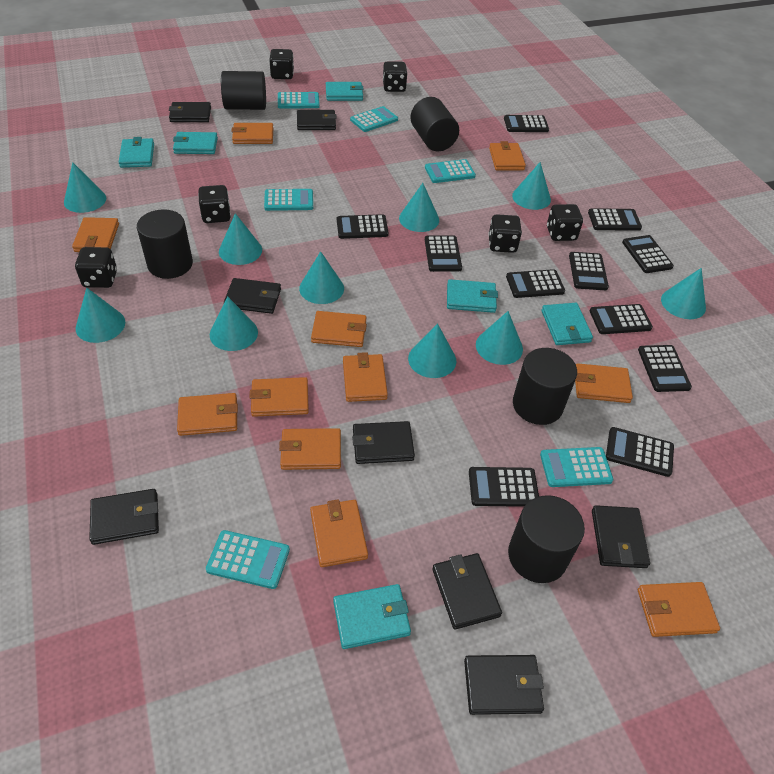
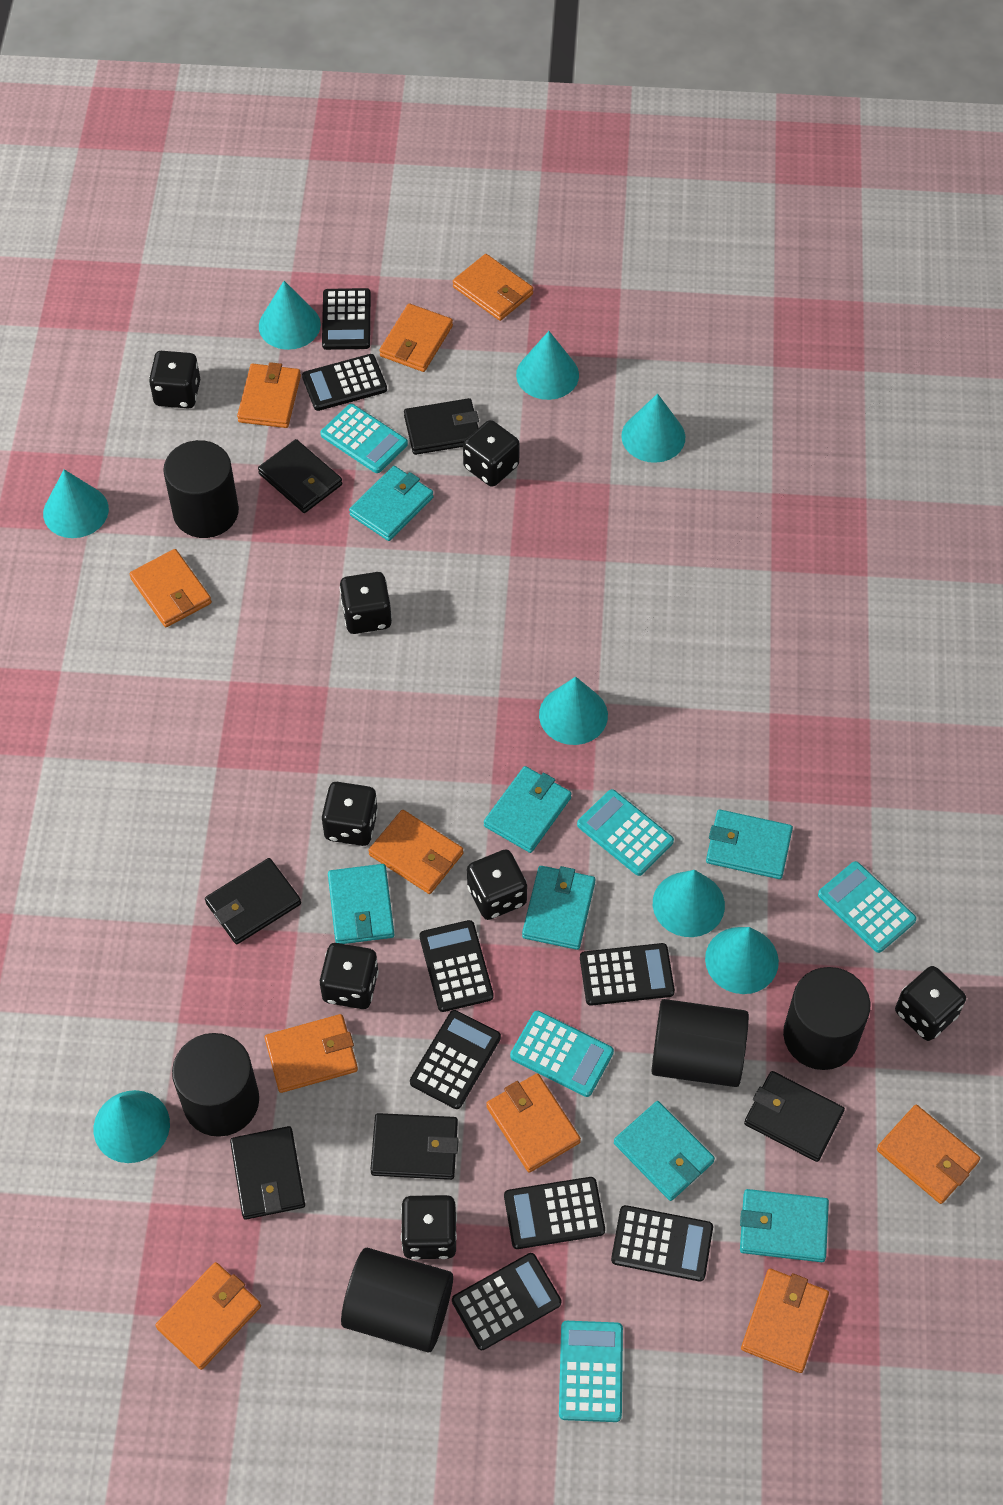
black calculator: 11 -> 8
black dice: 6 -> 8
black wallet: 8 -> 6
orange wallet: 11 -> 10
turquoise calculator: 6 -> 5
turquoise cone: 10 -> 8
turquoise wallet: 6 -> 7

